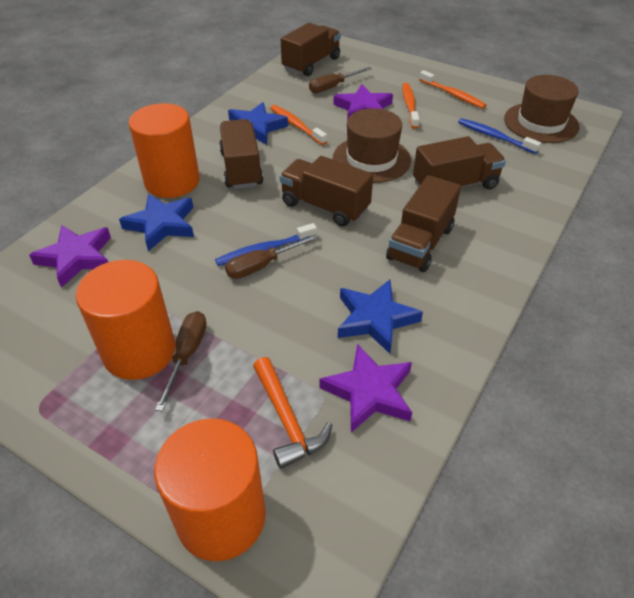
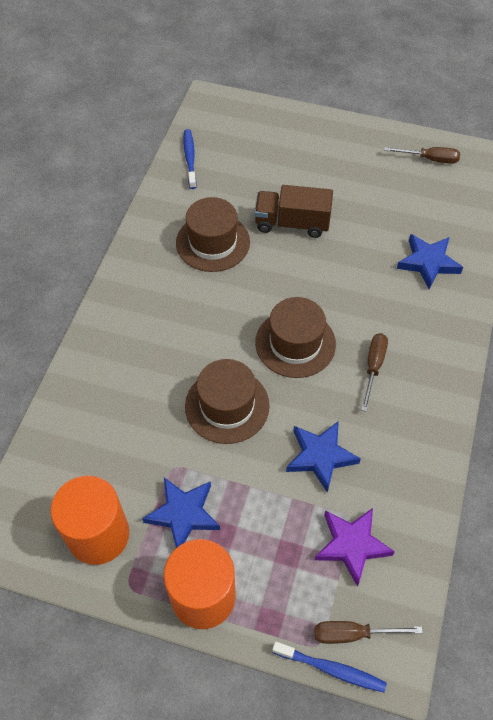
brown hat: 2 -> 3
brown truck: 5 -> 1
orange cylinder: 3 -> 2
orange hammer: 1 -> 0
orange toothbrush: 3 -> 0
purple star: 3 -> 1

